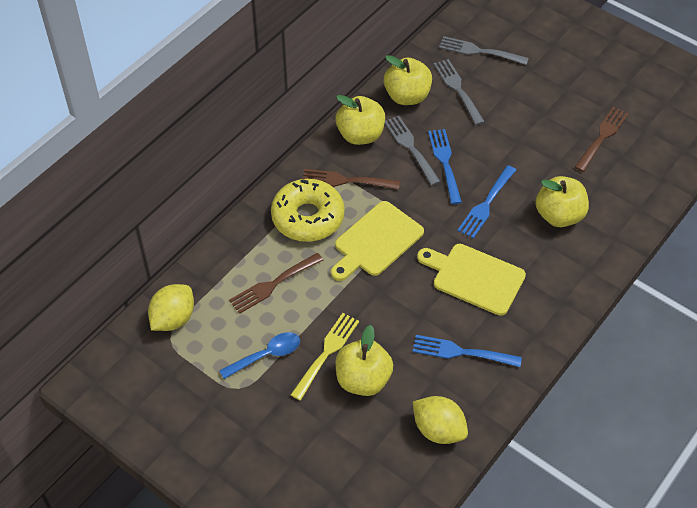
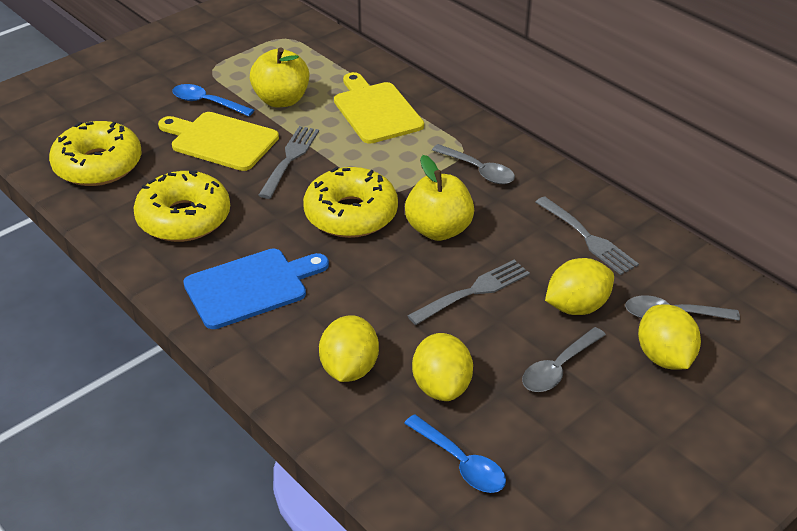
blue cutting board: 0 -> 1
blue fork: 3 -> 0
blue spoon: 1 -> 2
brown fork: 3 -> 0
grey spoon: 0 -> 3
yellow apple: 4 -> 2
yellow donut: 1 -> 3
yellow fork: 1 -> 0
yellow lemon: 2 -> 4

